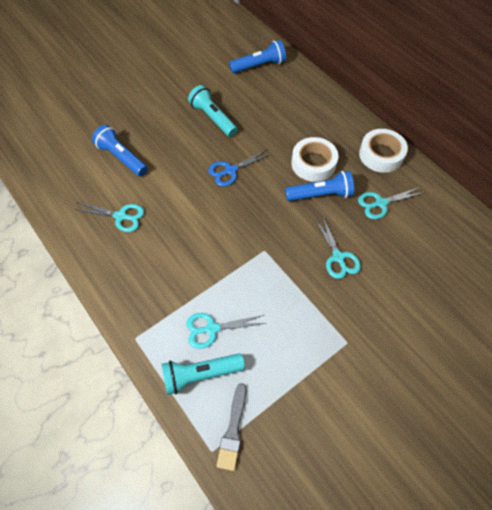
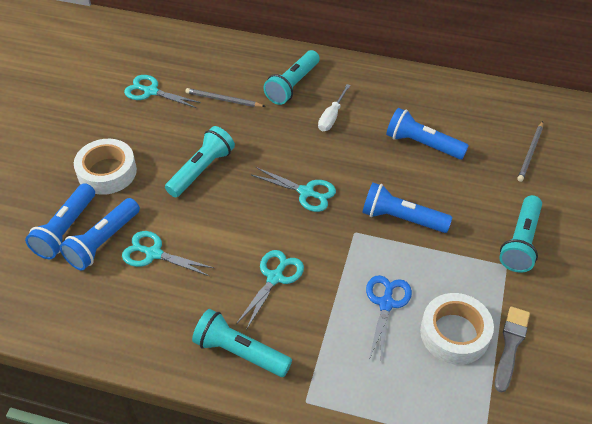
blue flashlight: 3 -> 4
grey pencil: 0 -> 2
turquoise flashlight: 2 -> 4
white screwdriver: 0 -> 1

